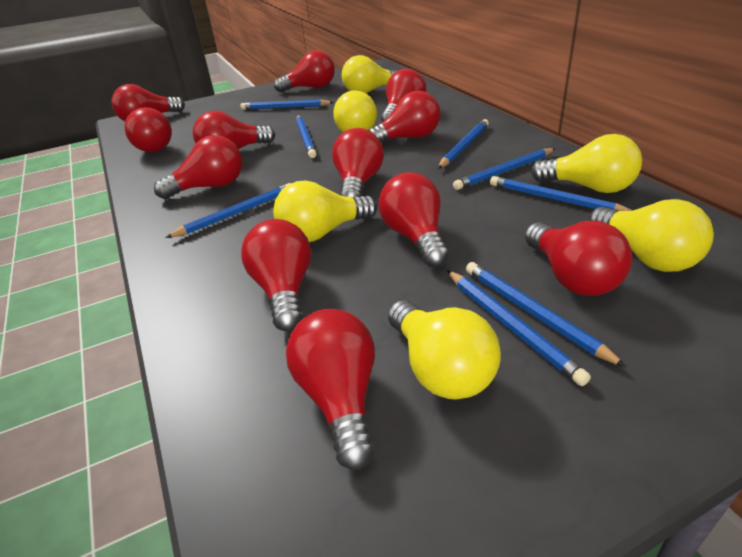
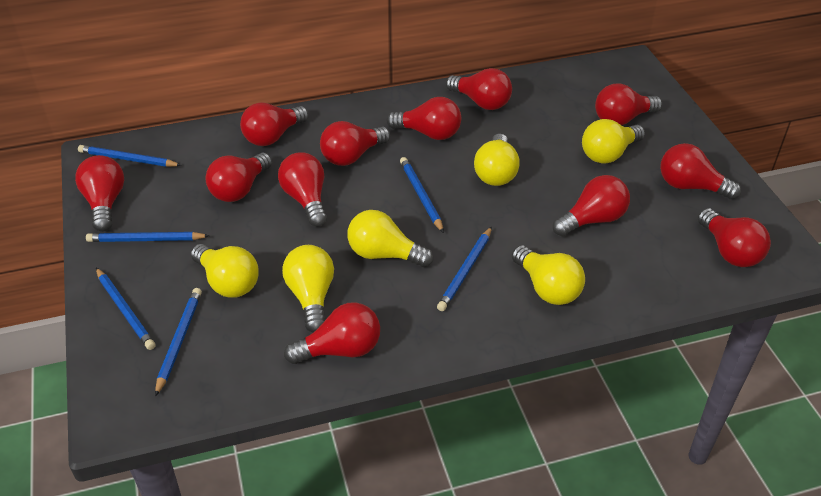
blue pencil: 8 -> 6

